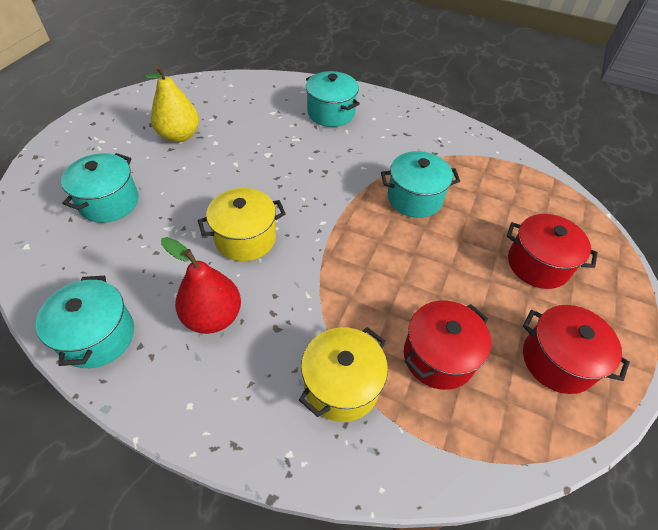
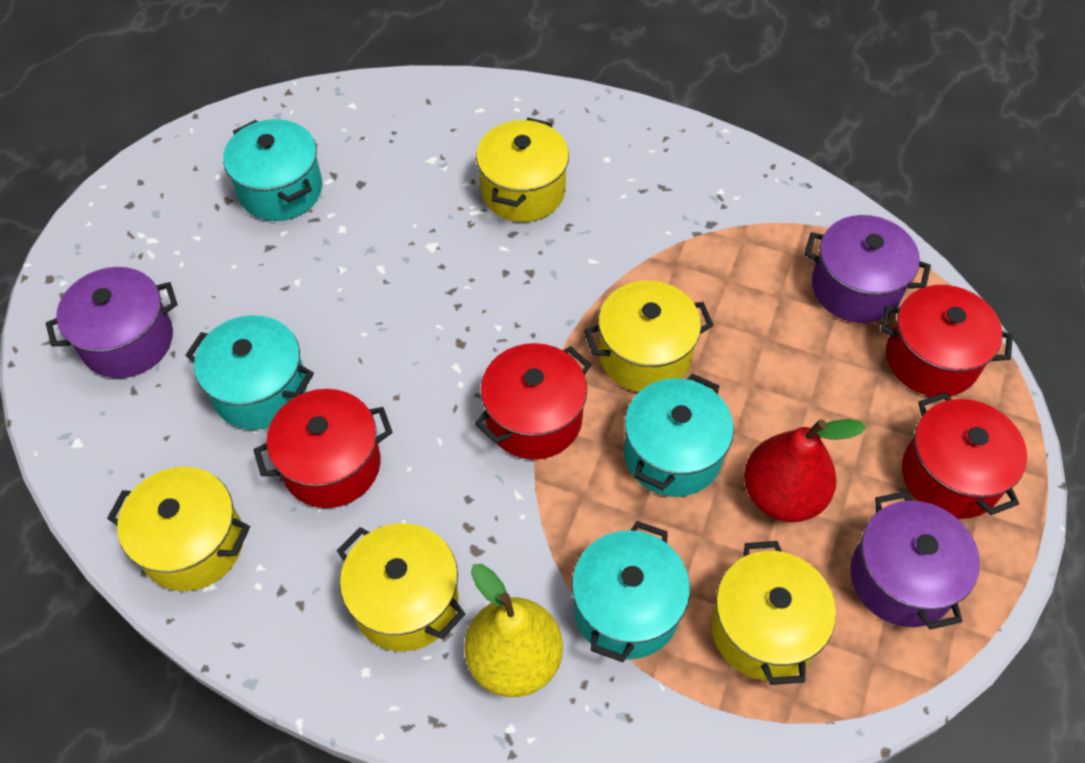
purple pot: 0 -> 3
red pot: 3 -> 4
yellow pot: 2 -> 5

